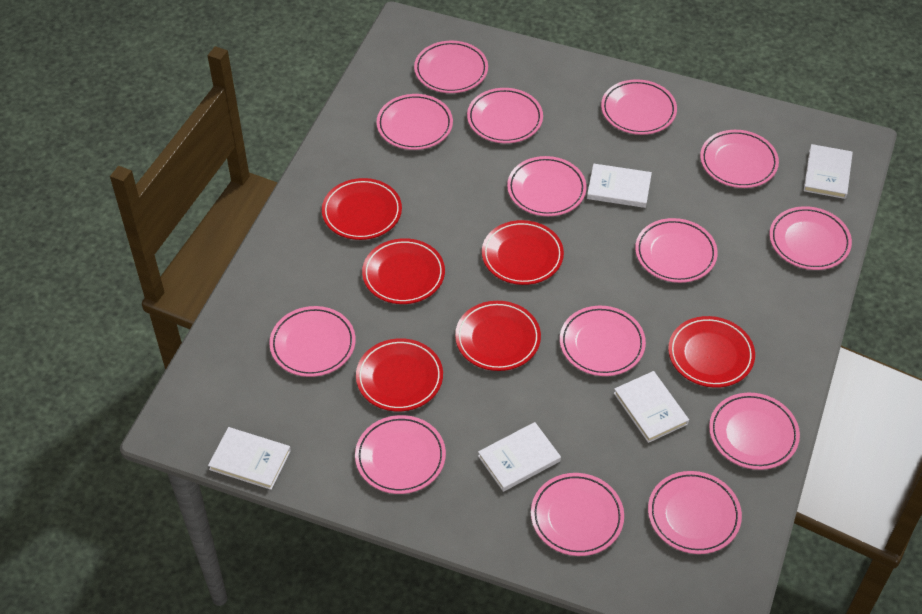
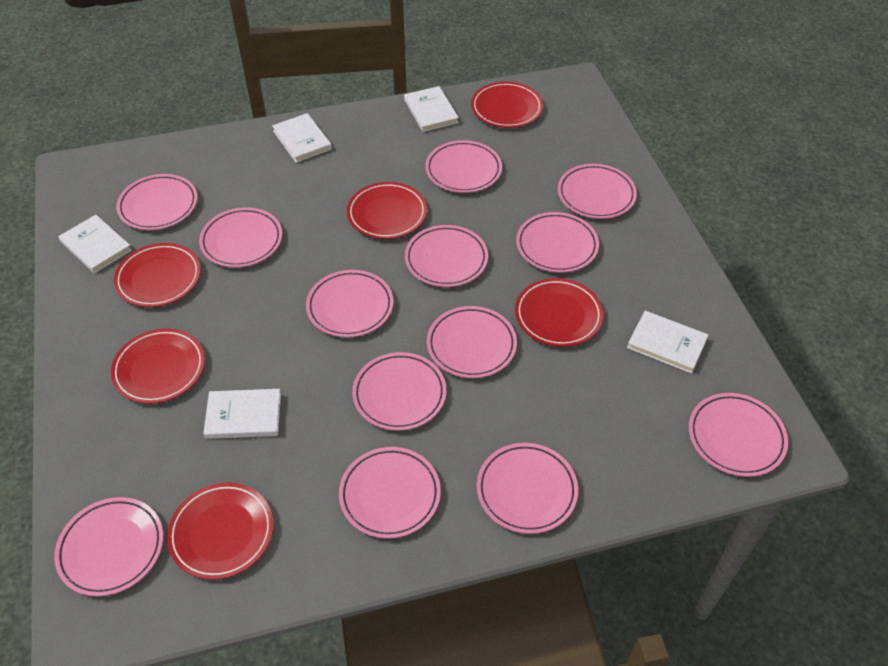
pink plate: 14 -> 13

